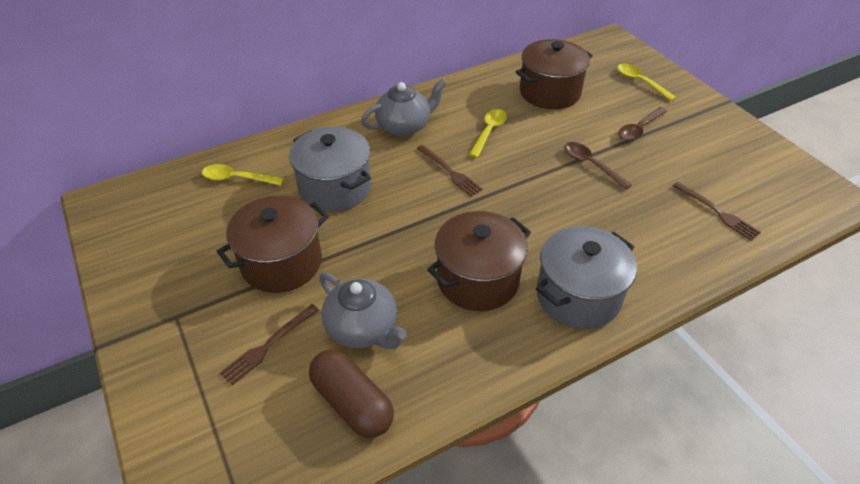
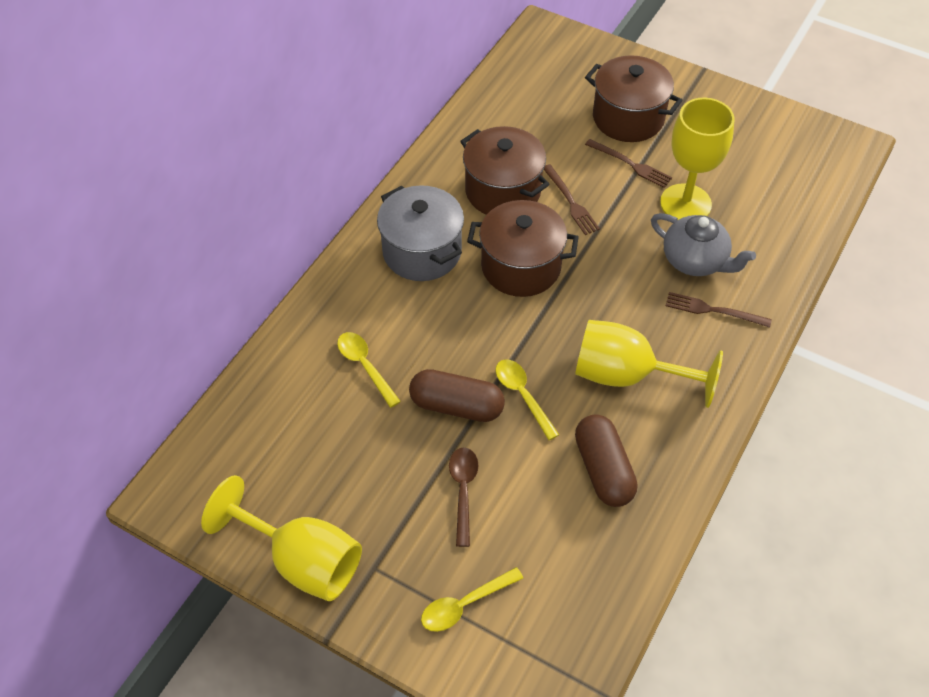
brown capsule: 1 -> 2
brown spoon: 2 -> 1
grey pot: 2 -> 1
grey teapot: 2 -> 1
yellow goblet: 0 -> 3

